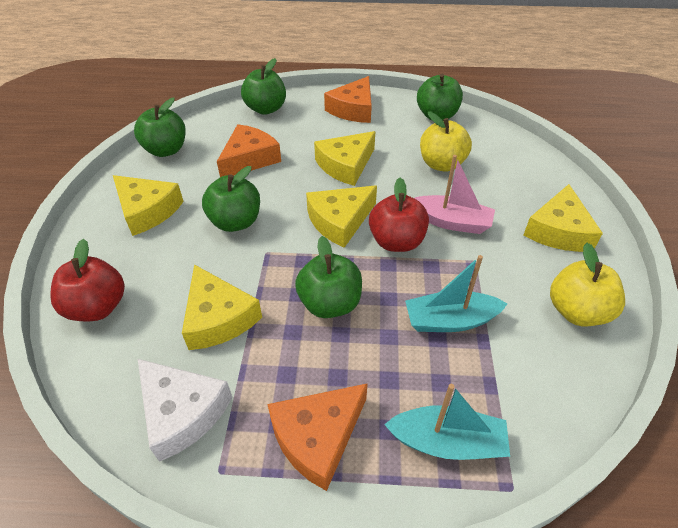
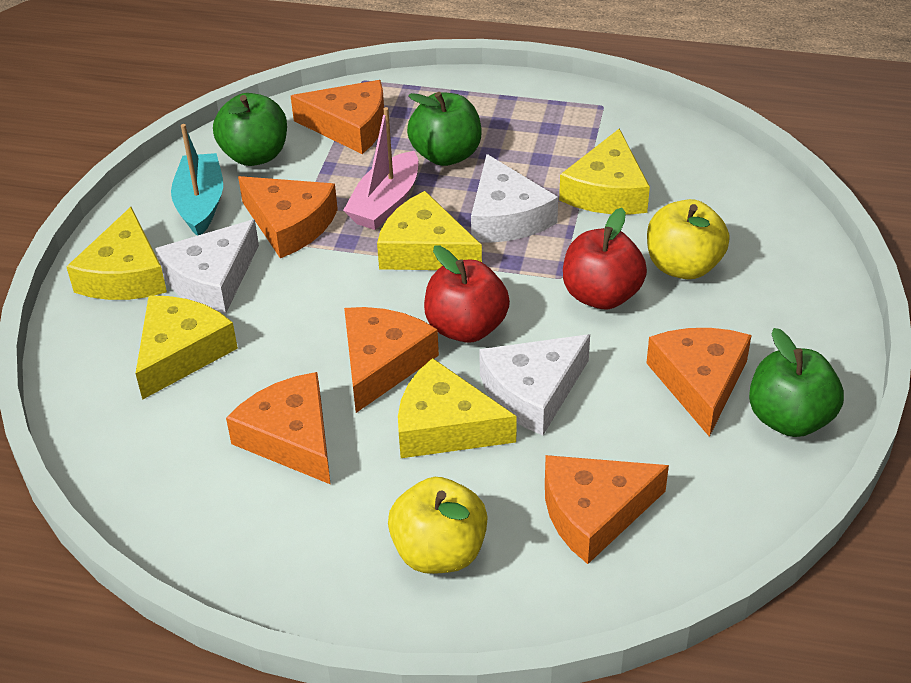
green apple: 5 -> 3
orange cheese: 3 -> 6
turquoise boat: 2 -> 1
white cheese: 1 -> 3

